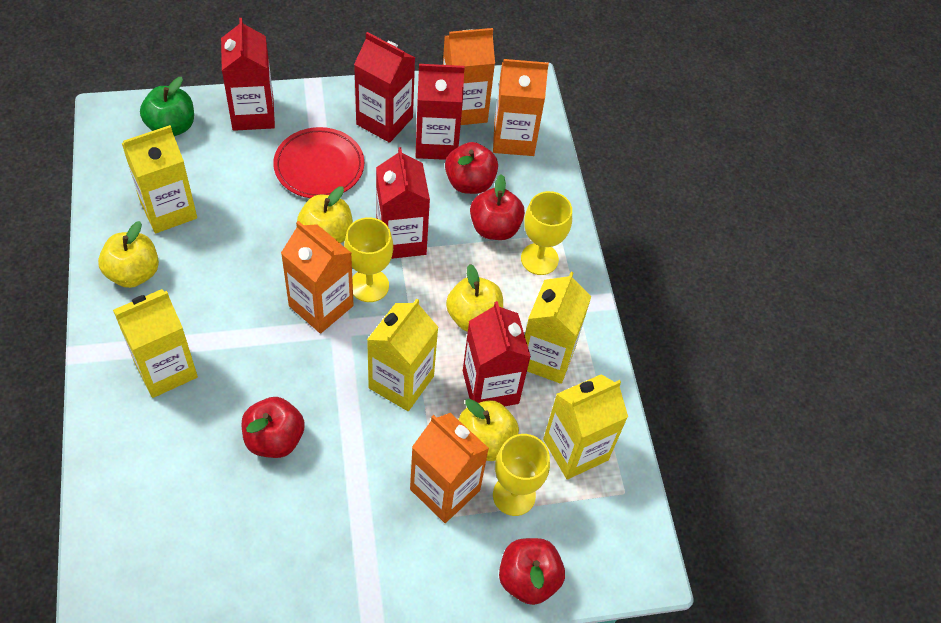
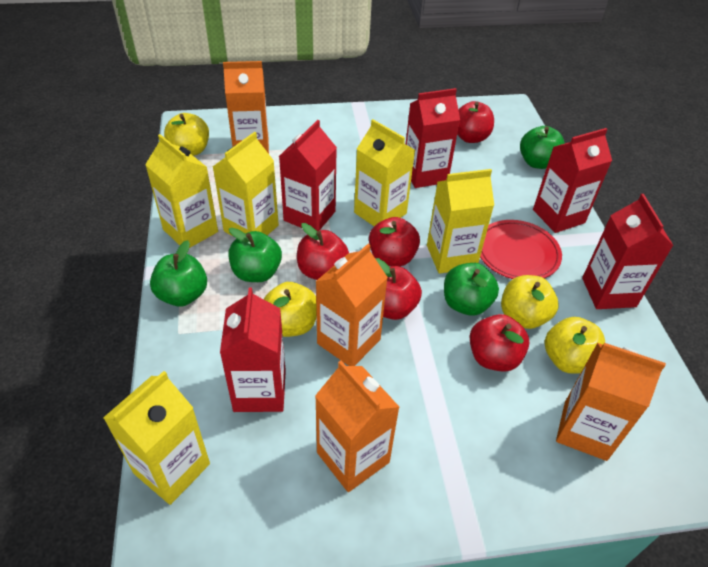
green apple: 1 -> 4
red apple: 4 -> 5
yellow goblet: 3 -> 0

